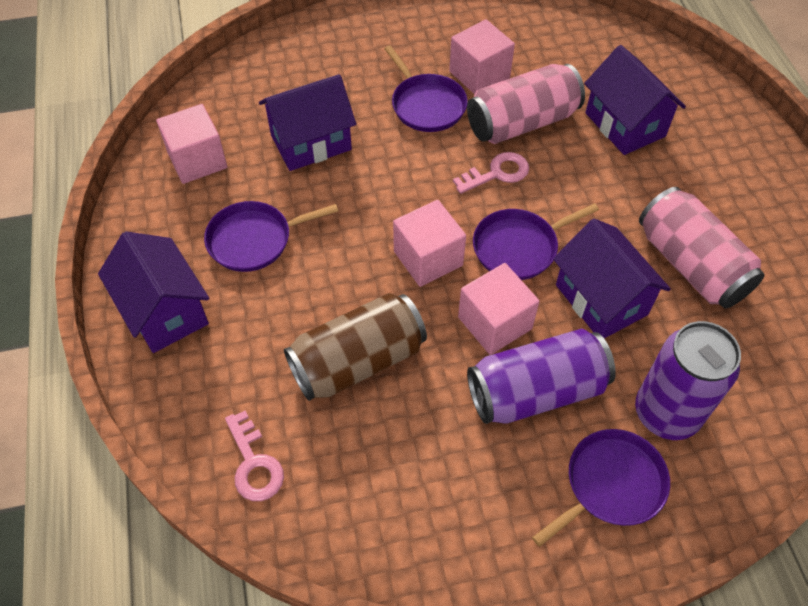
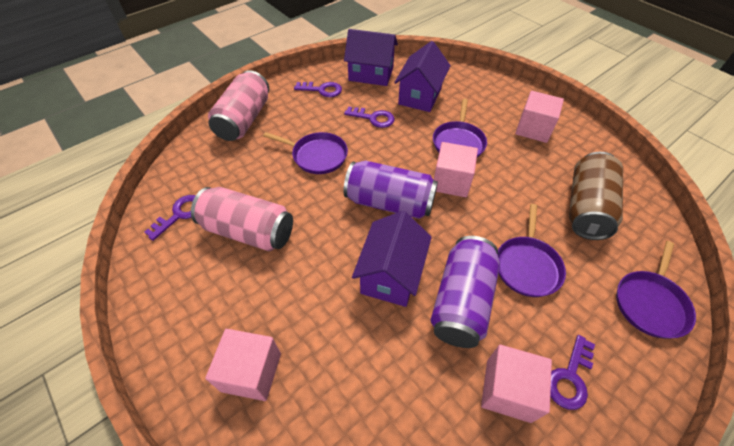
pink key: 2 -> 0
purple house: 4 -> 3
purple key: 0 -> 4

